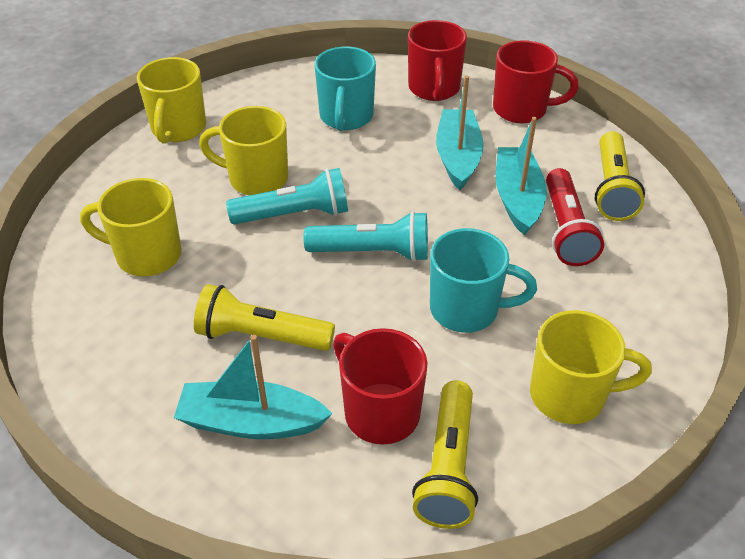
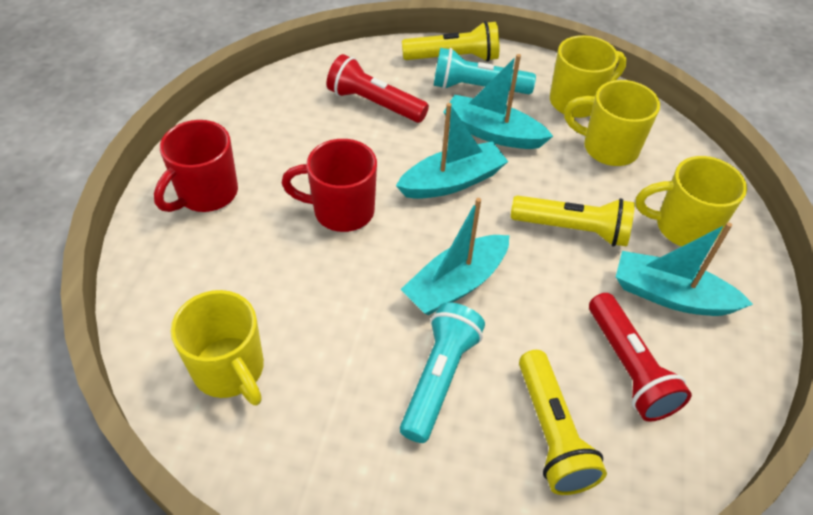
red flashlight: 1 -> 2
red mug: 3 -> 2
turquoise boat: 3 -> 4
turquoise mug: 2 -> 0

